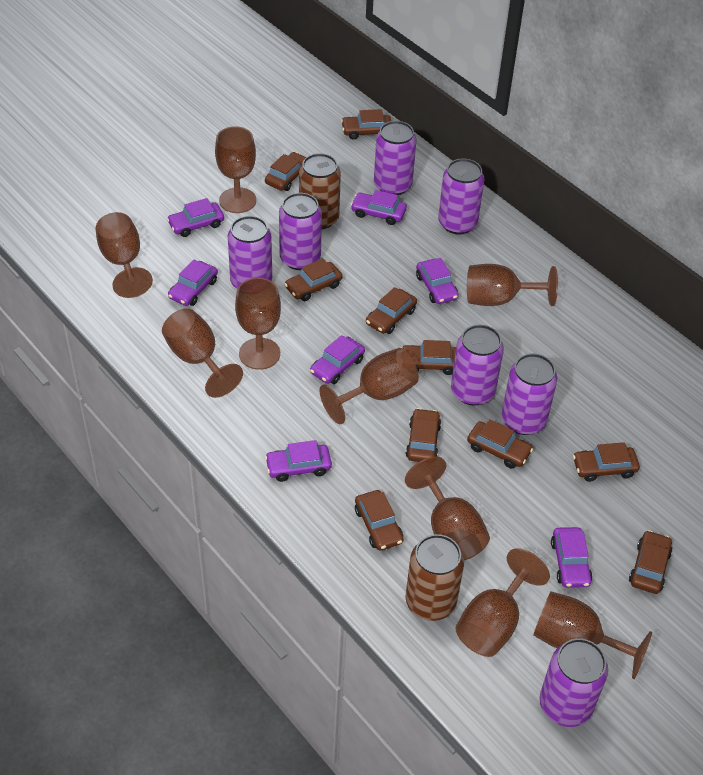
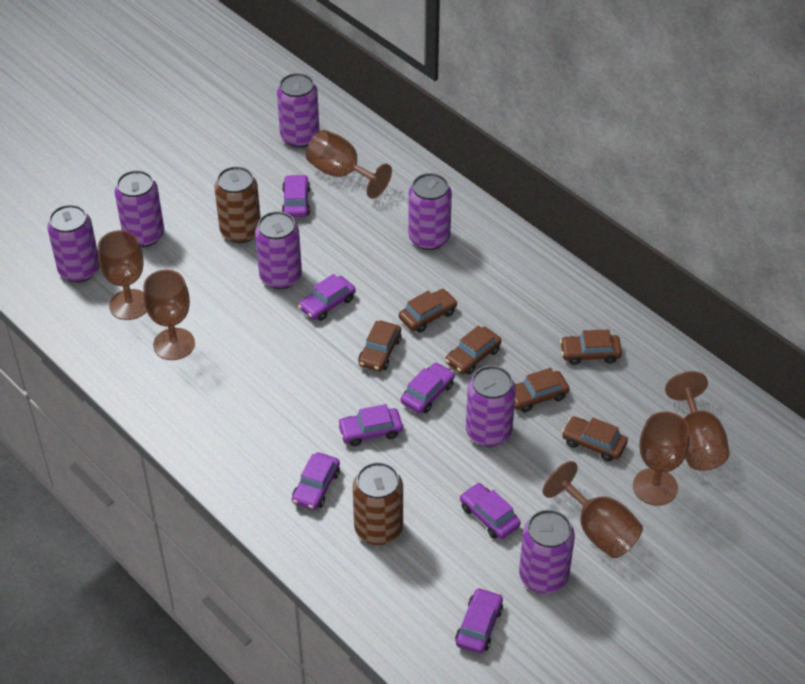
brown car: 10 -> 6
brown goblet: 9 -> 6

